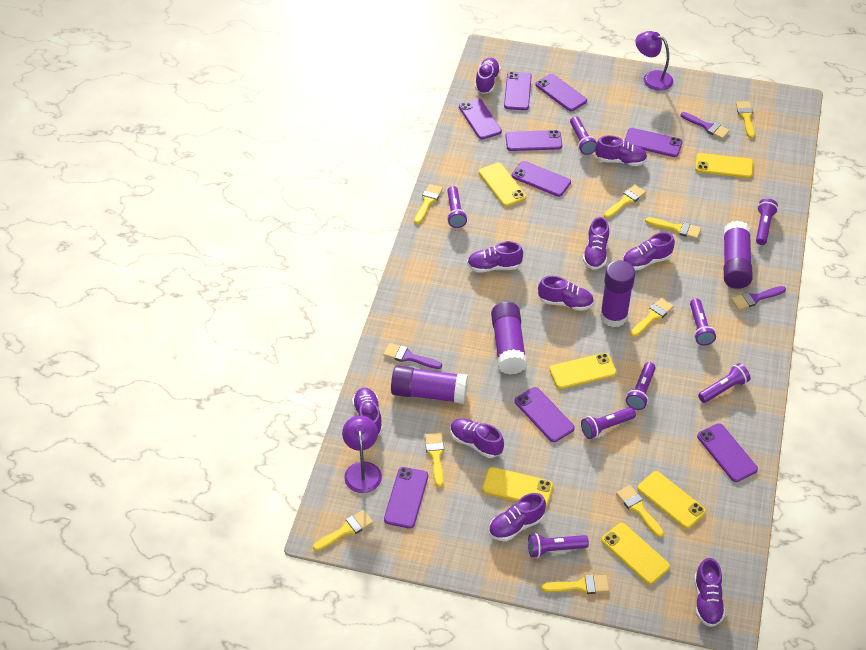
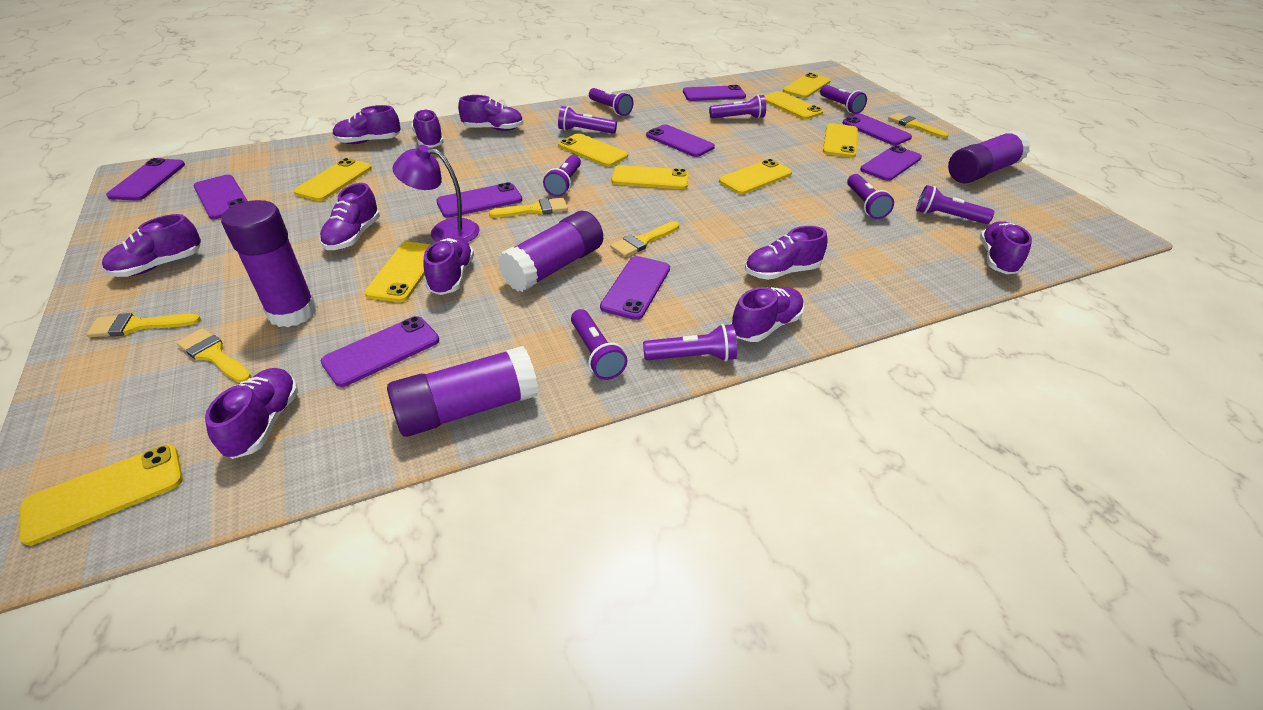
purple brush: 3 -> 0
purple flashlight: 8 -> 9
purple lamp: 2 -> 1
yellow brush: 9 -> 5
yellow phone: 6 -> 9

